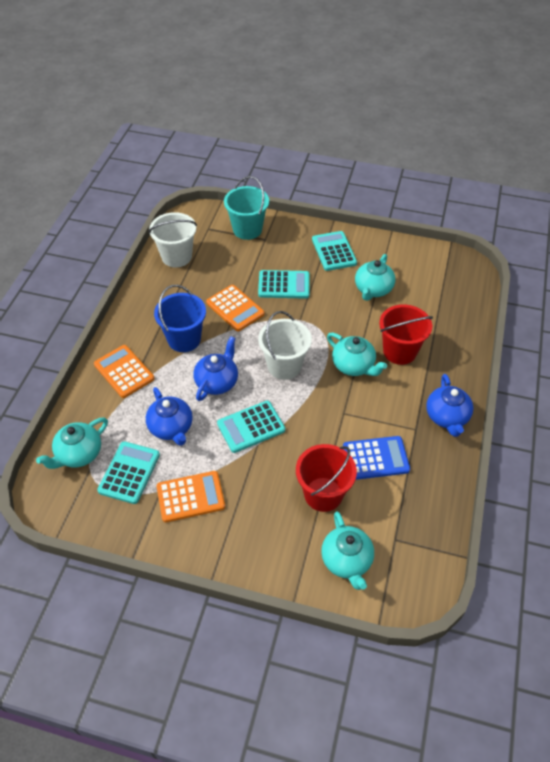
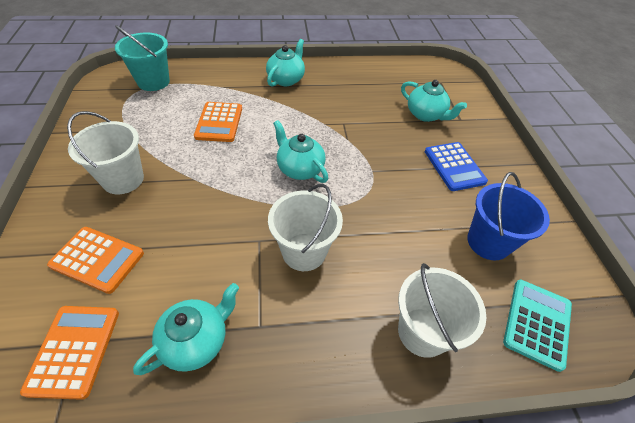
blue teapot: 3 -> 0
red bucket: 2 -> 0
turquoise calculator: 4 -> 1
white bucket: 2 -> 3

